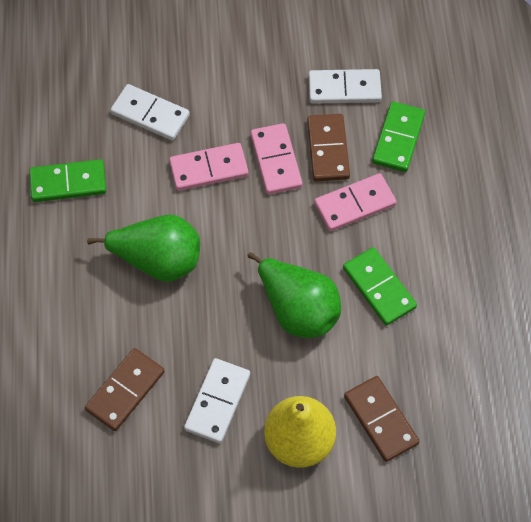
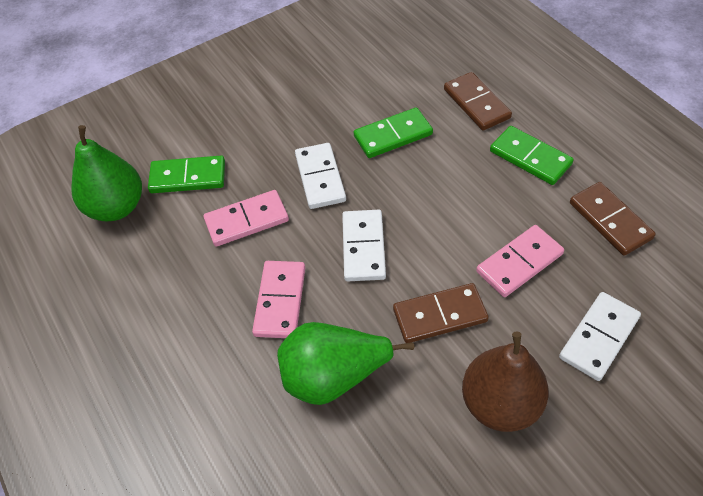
brown pear: 0 -> 1
yellow pear: 1 -> 0

